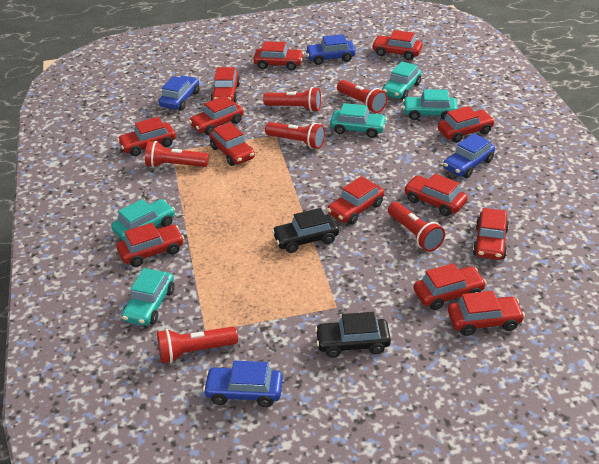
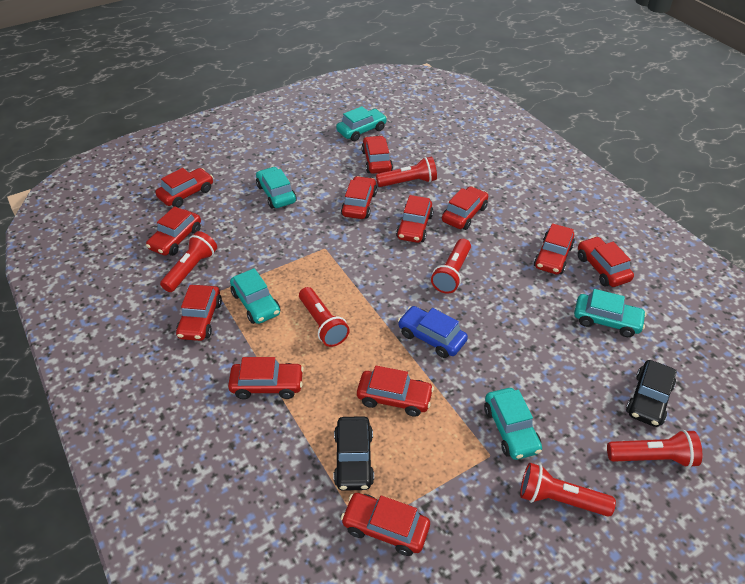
blue car: 4 -> 1
red car: 13 -> 12

